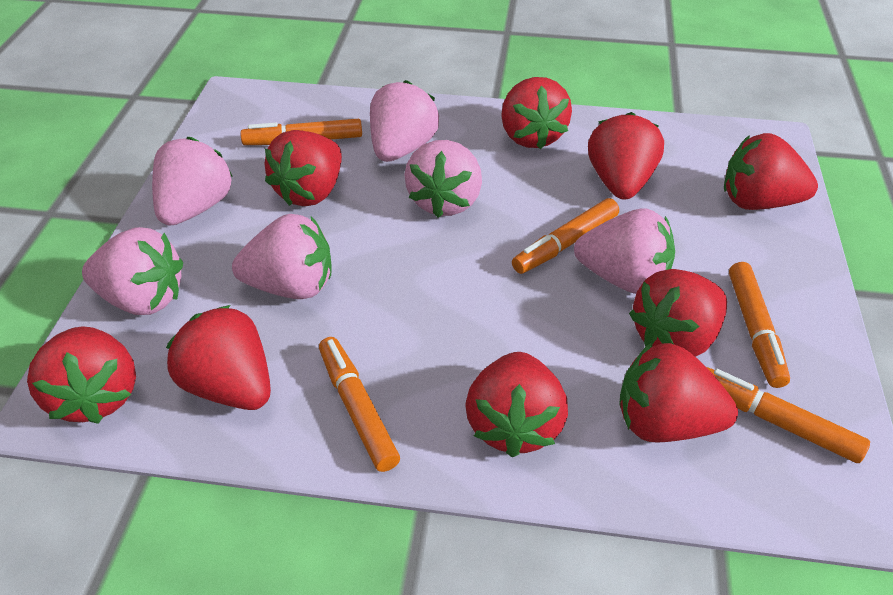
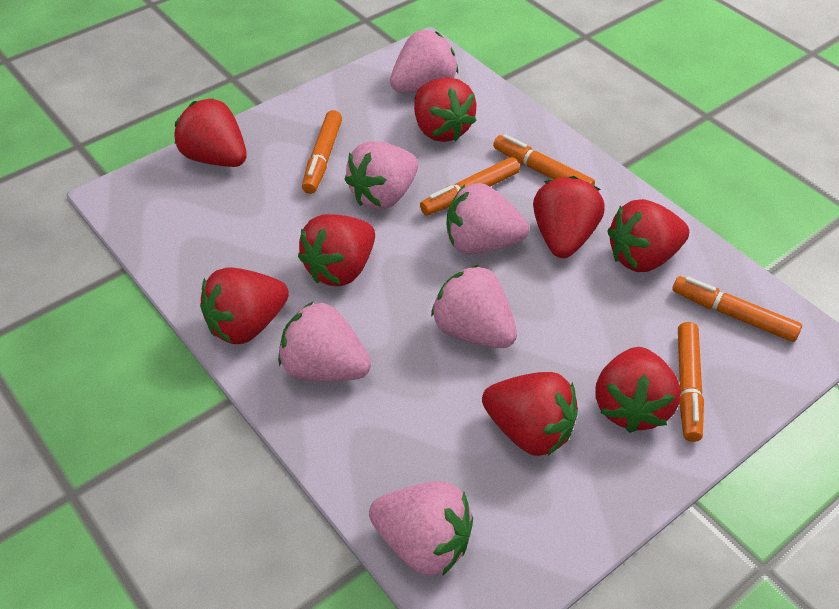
red strawberry: 9 -> 8

